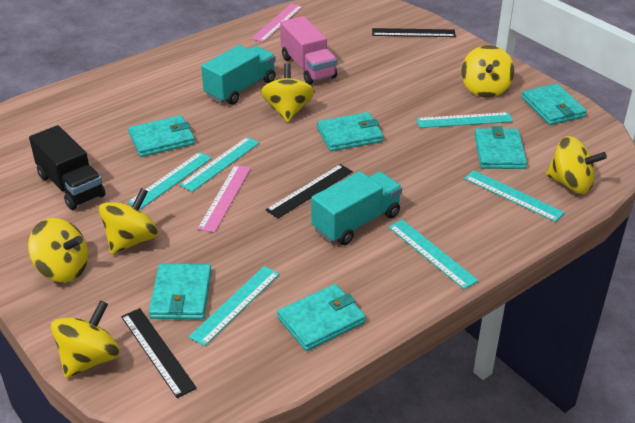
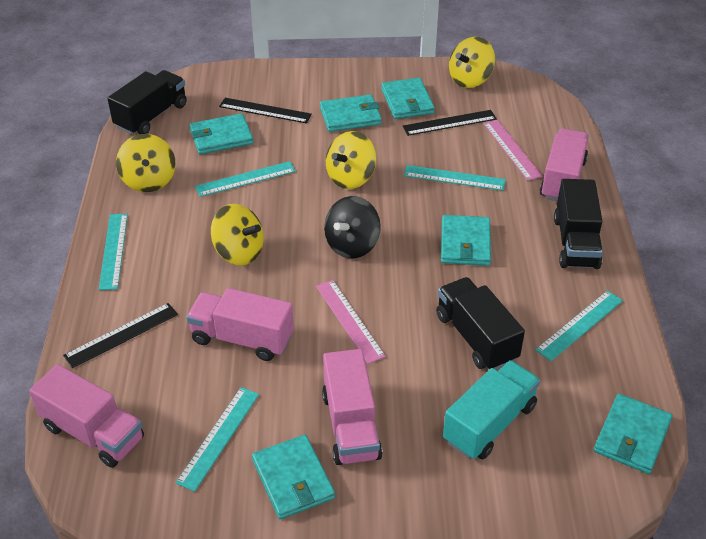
black spinning top: 0 -> 1
black truck: 1 -> 3
pink truck: 1 -> 4
turquoise ruler: 6 -> 5
turquoise truck: 2 -> 1
yellow spinning top: 6 -> 4

